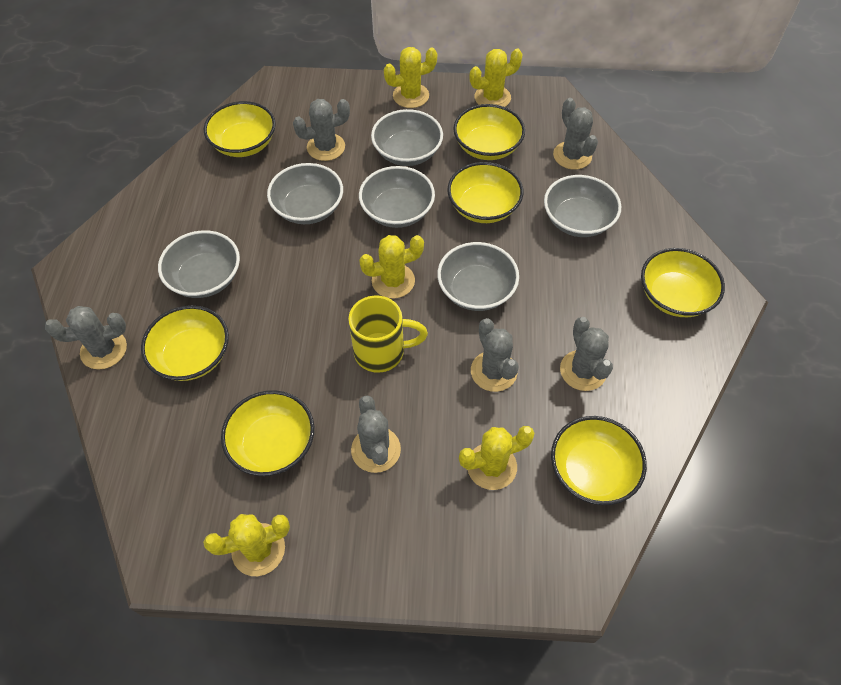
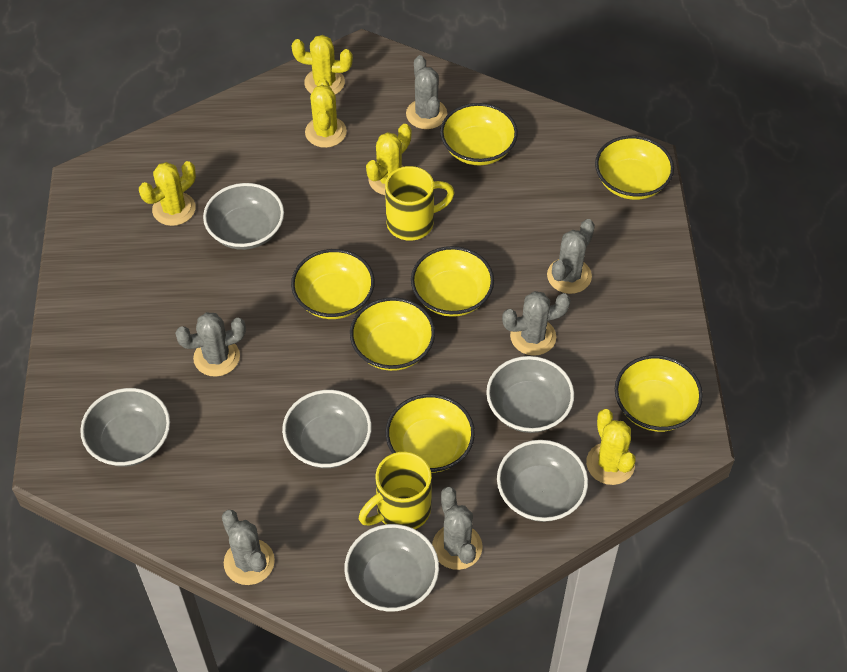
yellow mug: 1 -> 2

